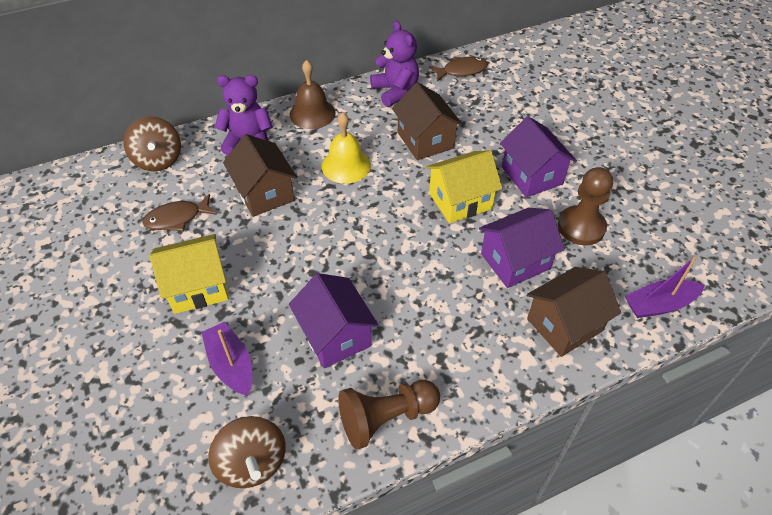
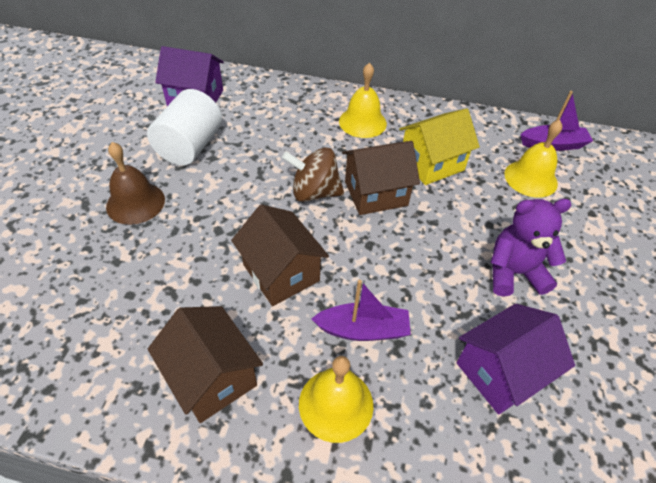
brown fish: 2 -> 0
brown pawn: 2 -> 0
brown spinning top: 2 -> 1
purple house: 3 -> 2
purple teddy bear: 2 -> 1
white cylinder: 0 -> 1
yellow bell: 1 -> 3
yellow house: 2 -> 1

